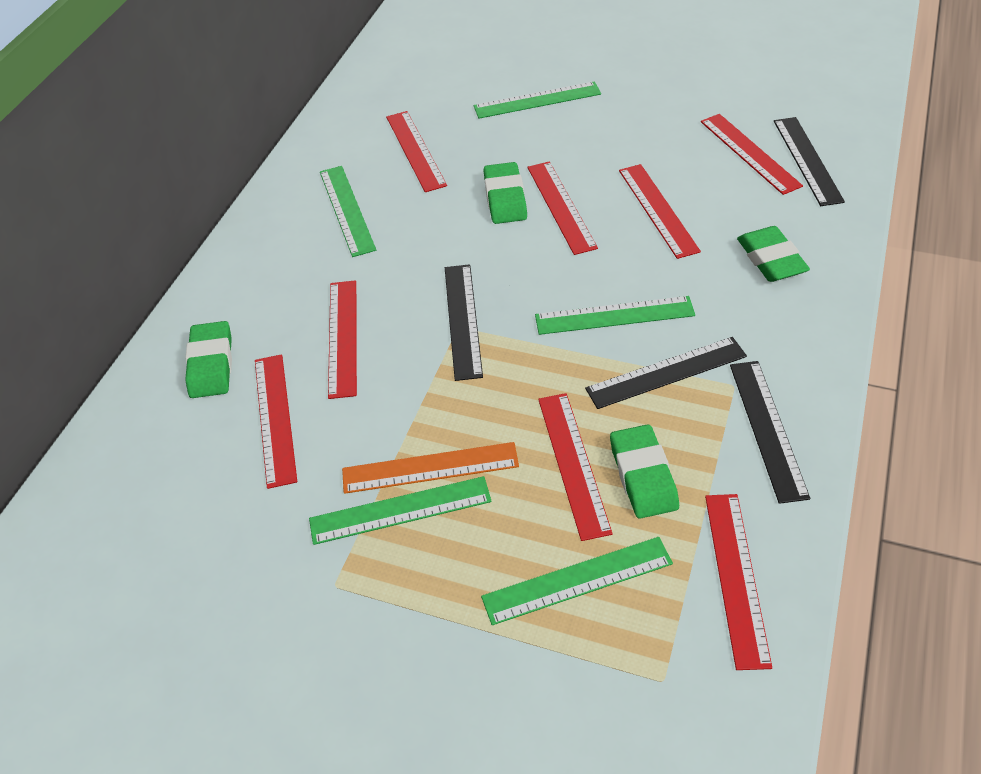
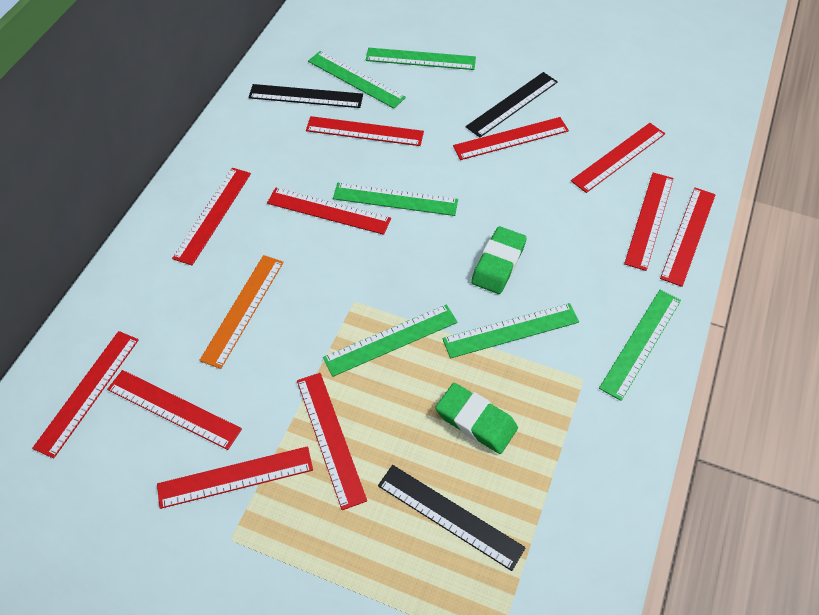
black ruler: 4 -> 3
green eraser: 4 -> 2
green ruler: 5 -> 6
red ruler: 8 -> 11

